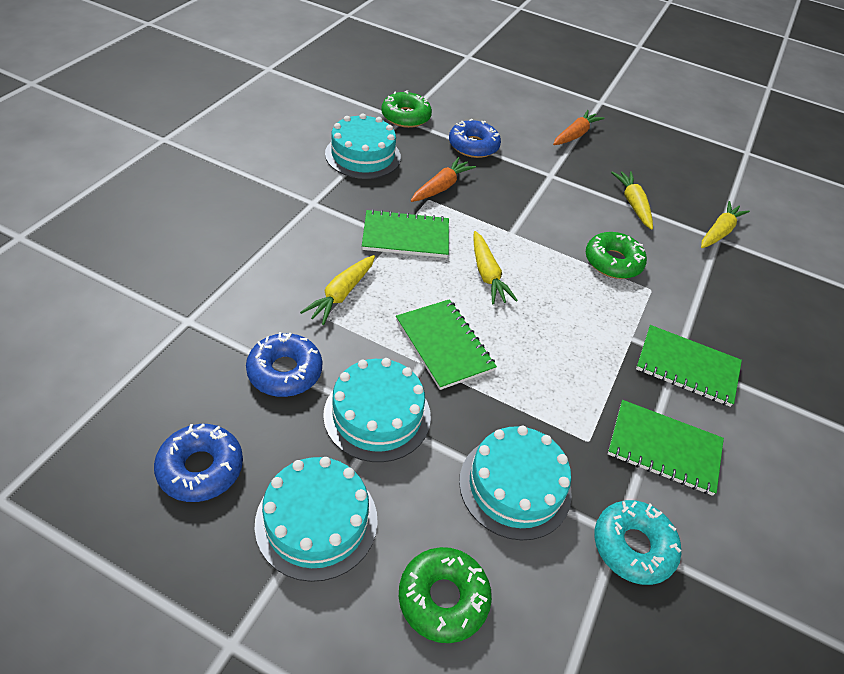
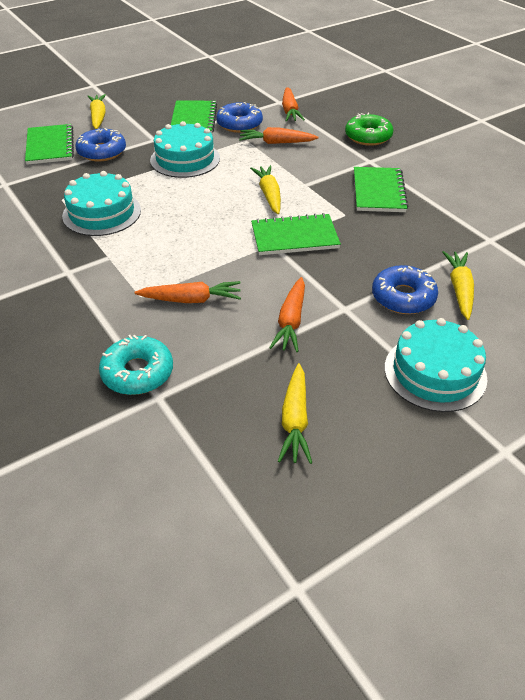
green donut: 3 -> 1
orange carrot: 2 -> 4
turquoise cake: 4 -> 3

